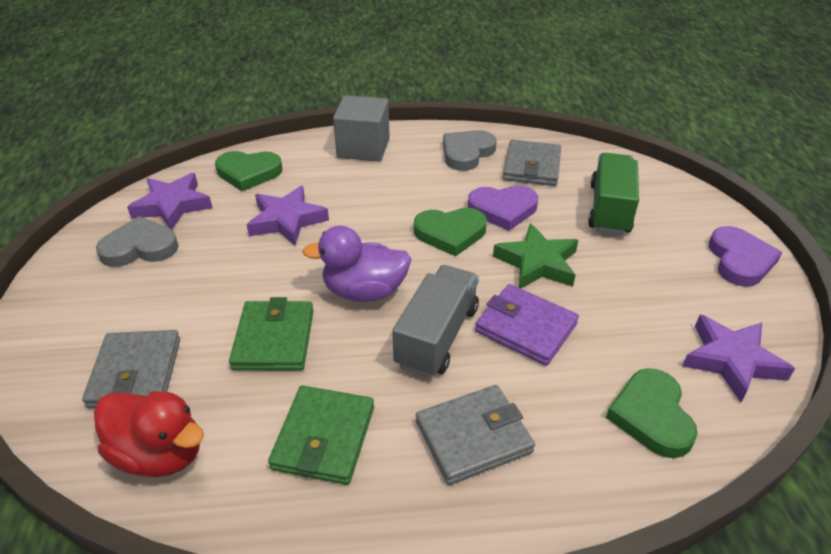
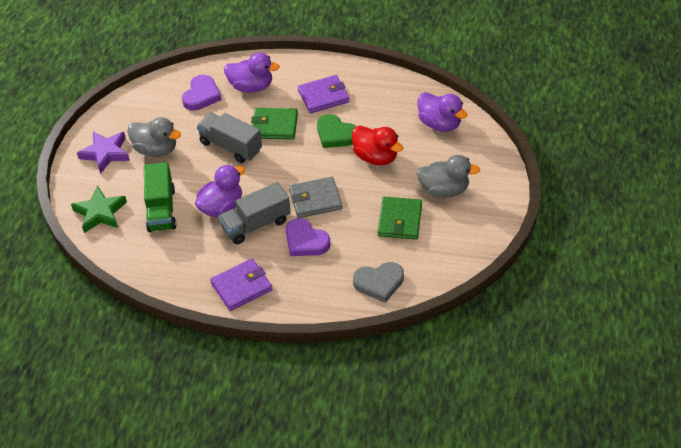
green heart: 3 -> 1
grey cube: 1 -> 0
grey duck: 0 -> 2
grey heart: 2 -> 1
grey truck: 1 -> 2
grey wallet: 3 -> 1
purple duck: 1 -> 3
purple star: 3 -> 1
purple wallet: 1 -> 2

